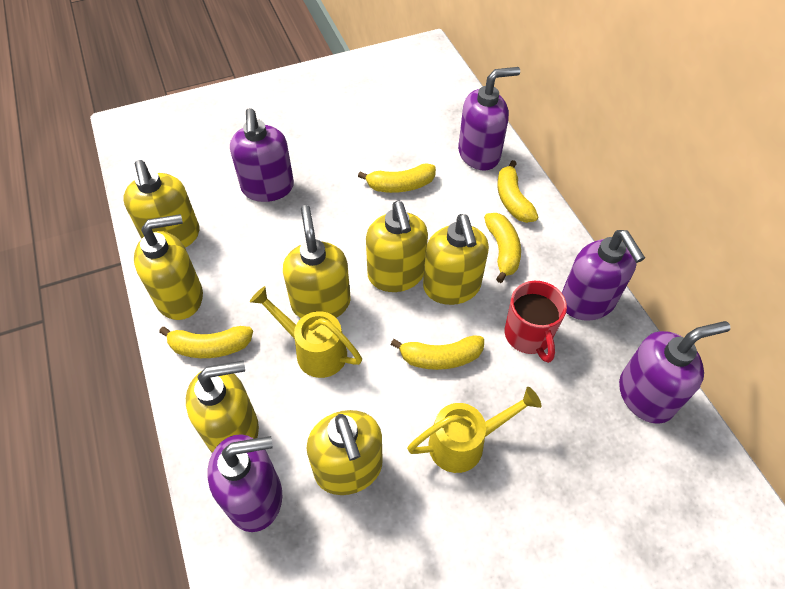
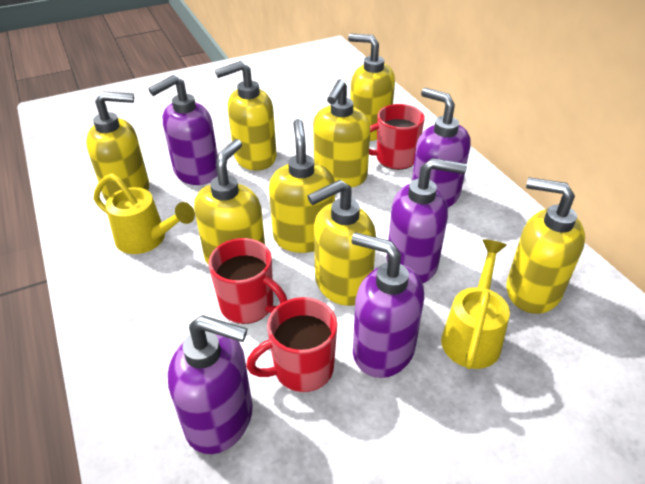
red mug: 1 -> 3
yellow banana: 5 -> 0
yellow soap dispenser: 7 -> 8

